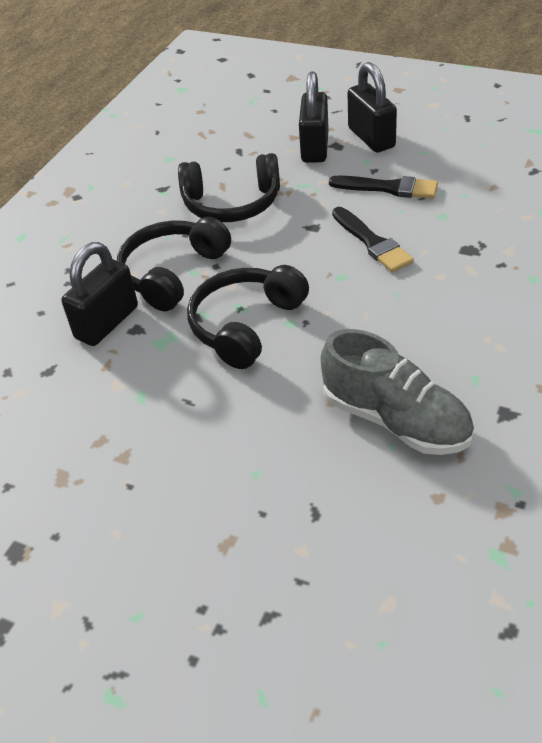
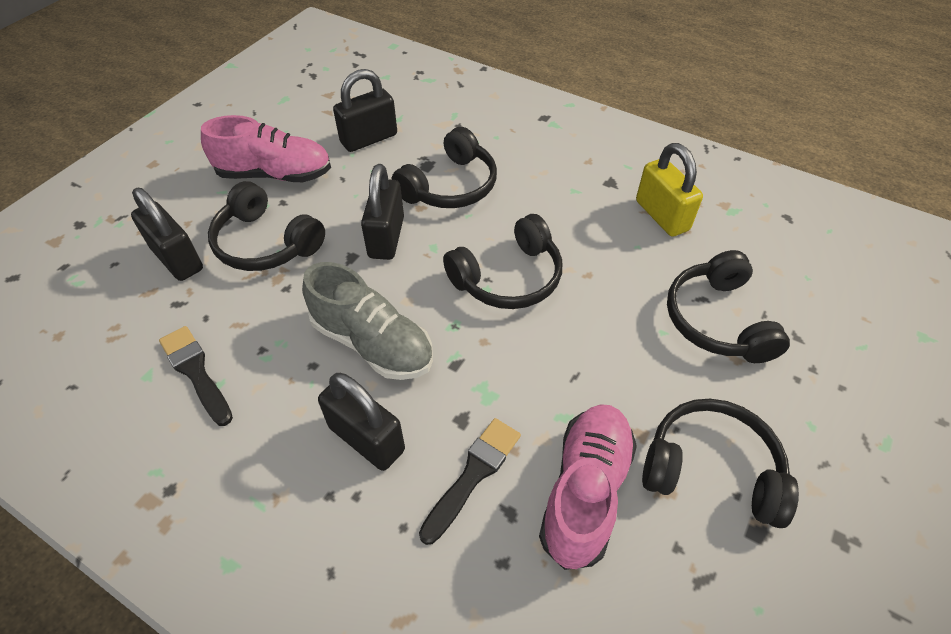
black headphones: 3 -> 5
black padlock: 3 -> 4
pink shoe: 0 -> 2
yellow padlock: 0 -> 1

